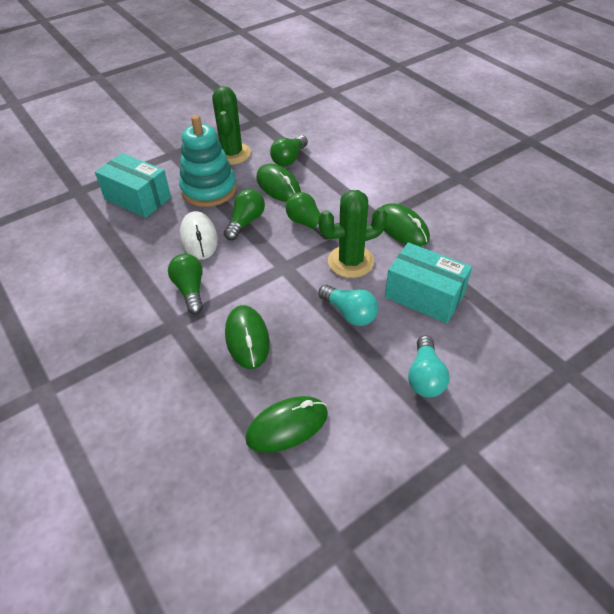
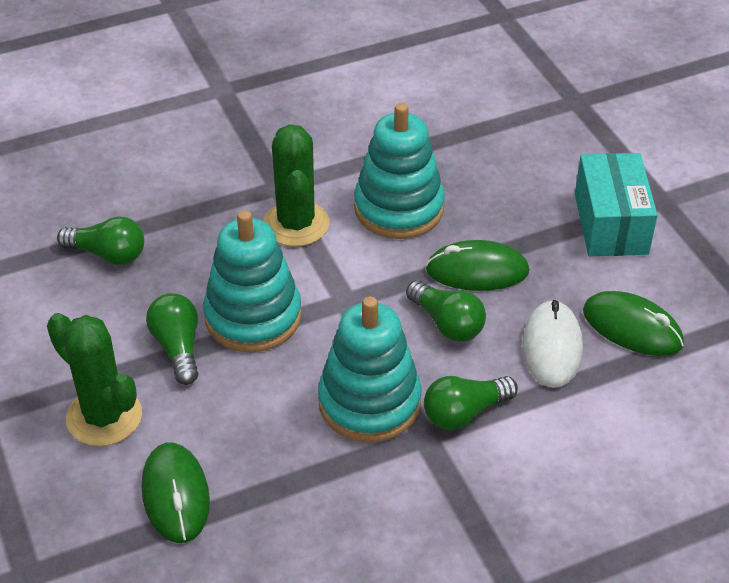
green mouse: 4 -> 3
turquoise box: 2 -> 1
turquoise light bulb: 2 -> 0
turquoise stacking toy: 1 -> 3

